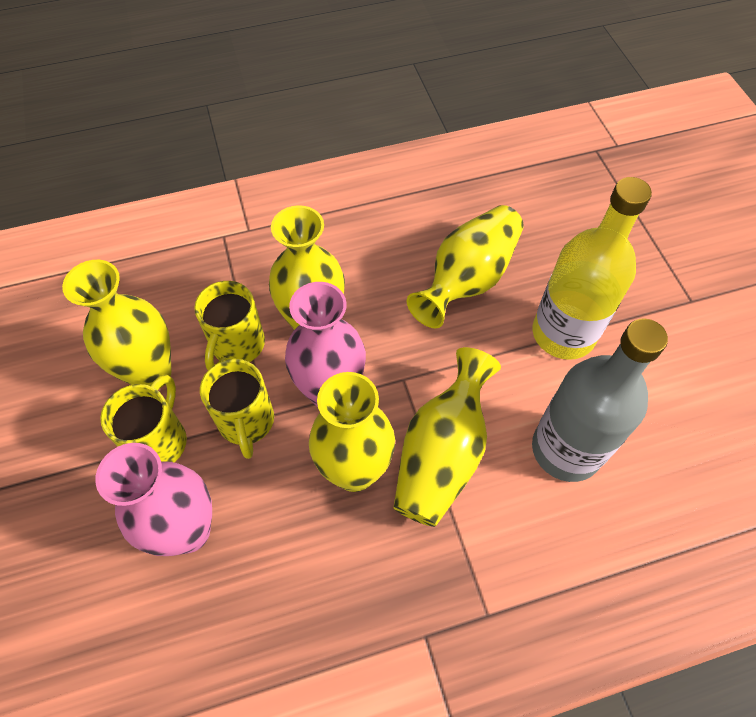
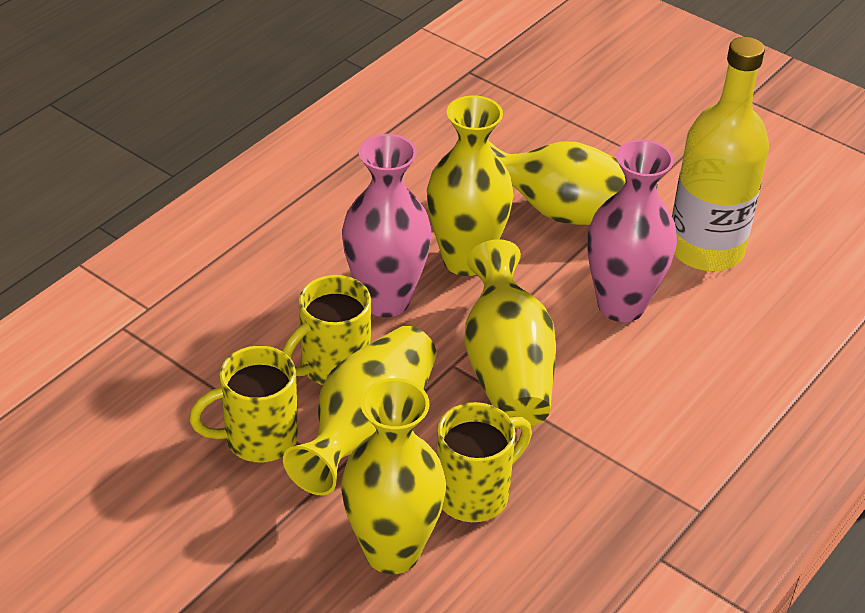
grey bottle: 1 -> 0

